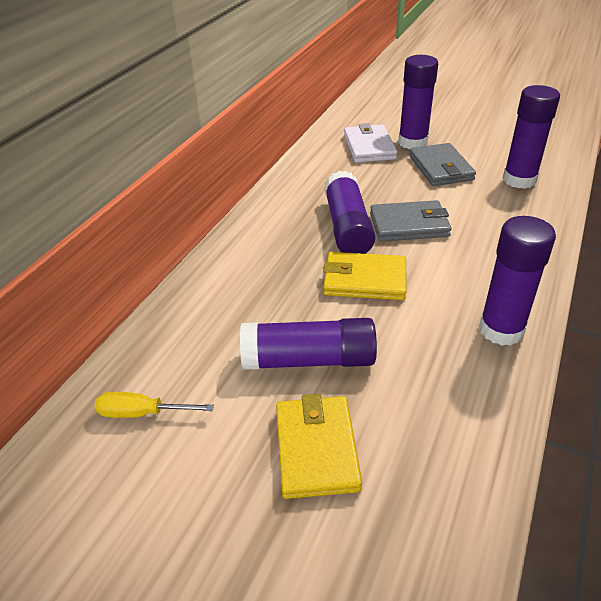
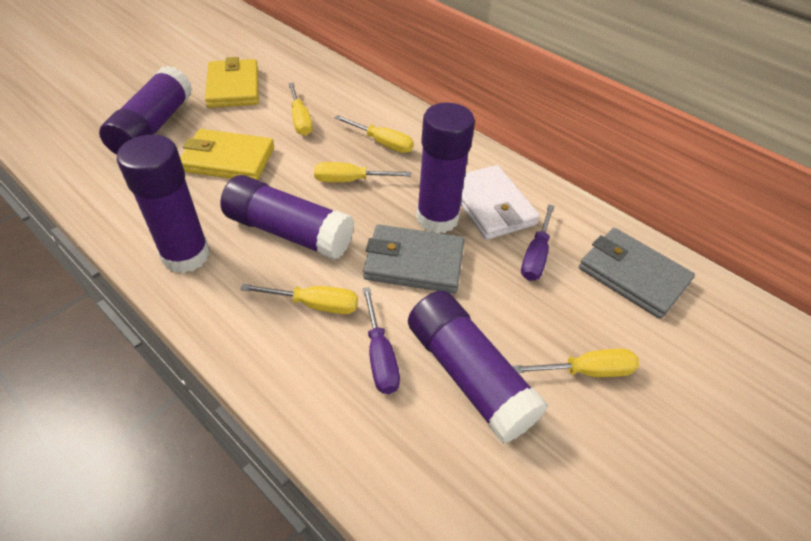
purple screwdriver: 0 -> 2
yellow screwdriver: 1 -> 5

